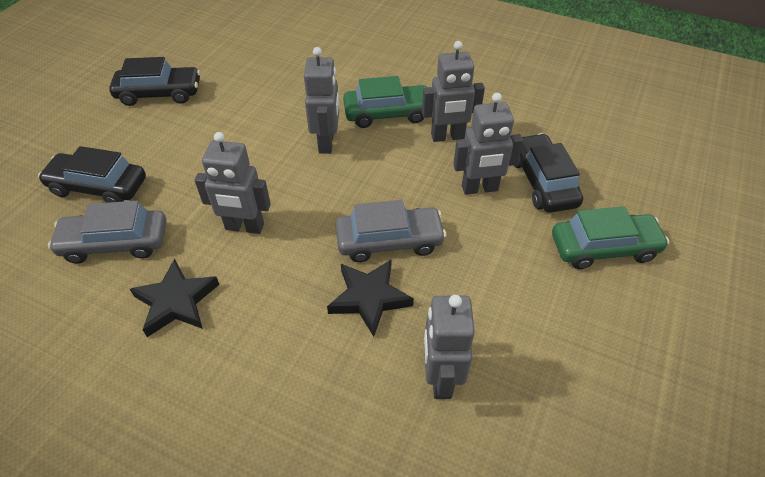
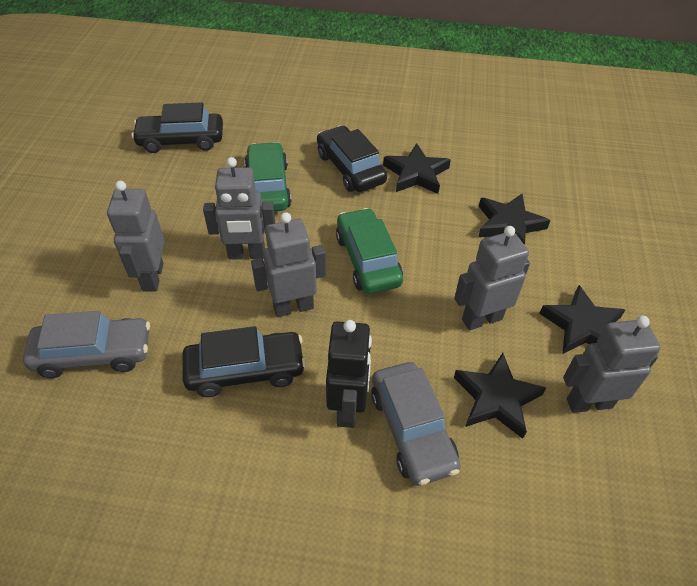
black robot: 0 -> 1
black star: 2 -> 4

